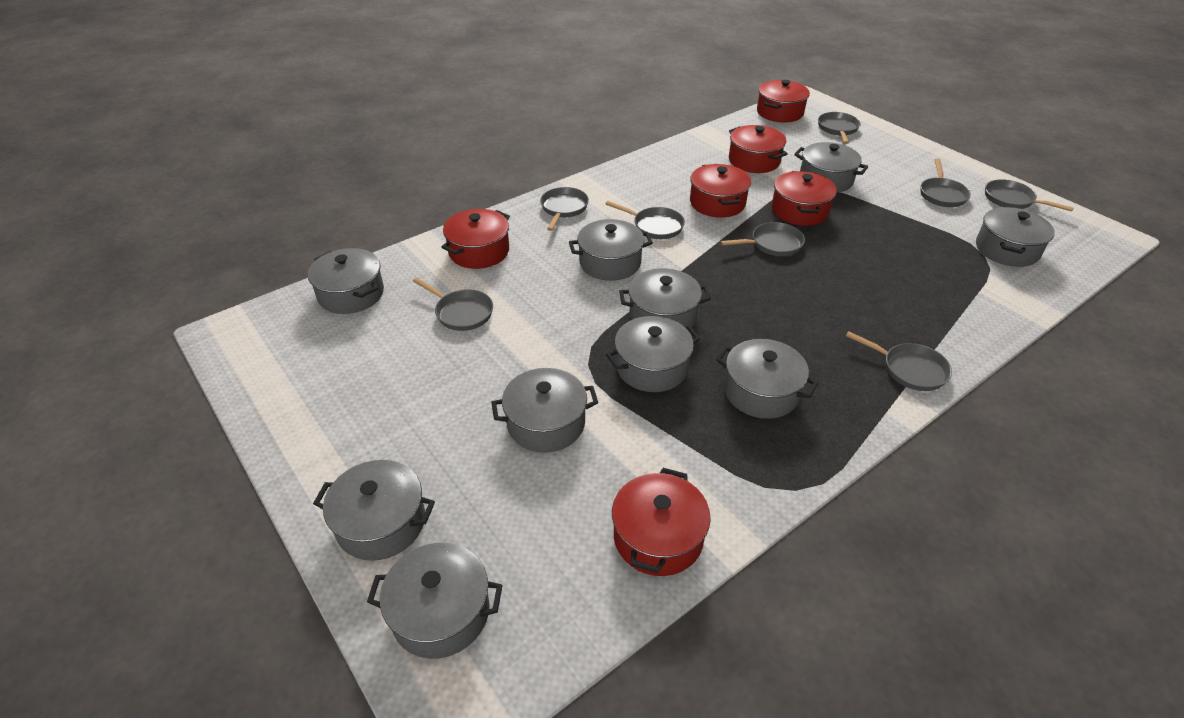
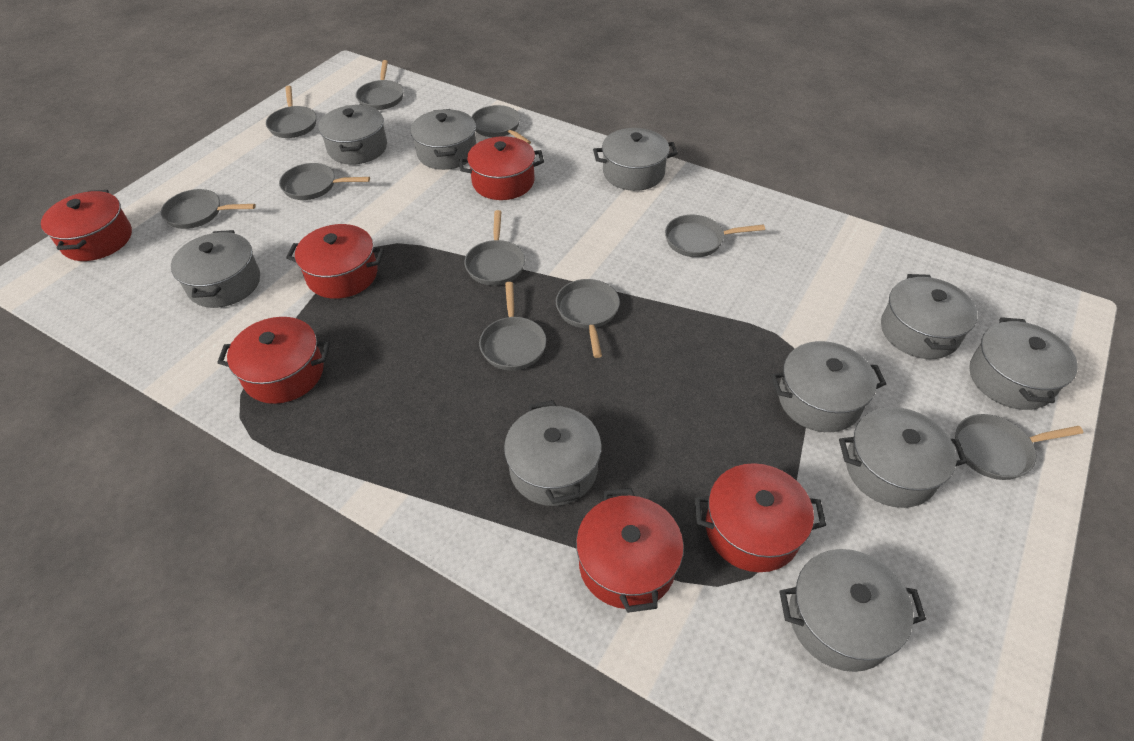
grey pan: 8 -> 10

